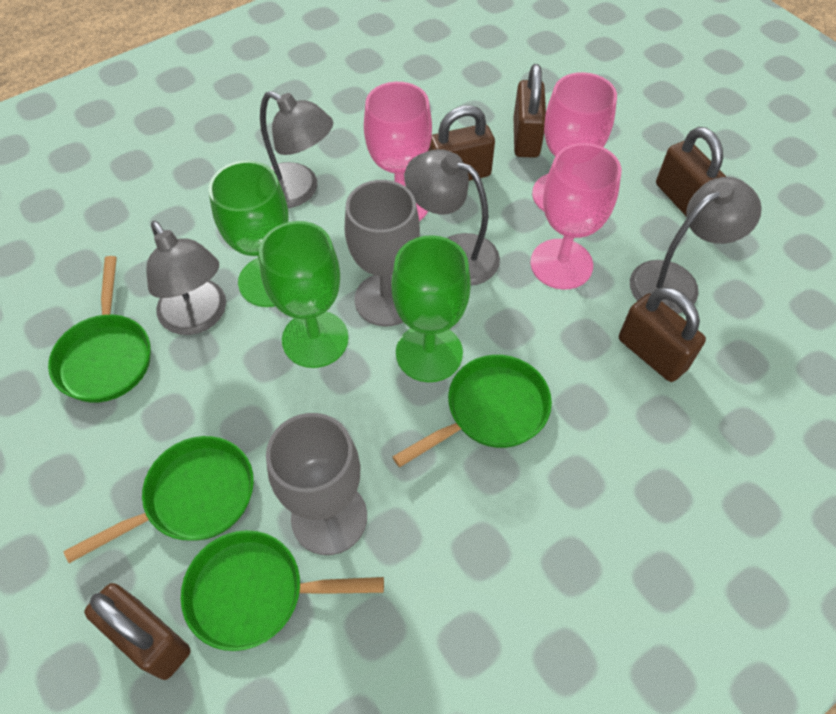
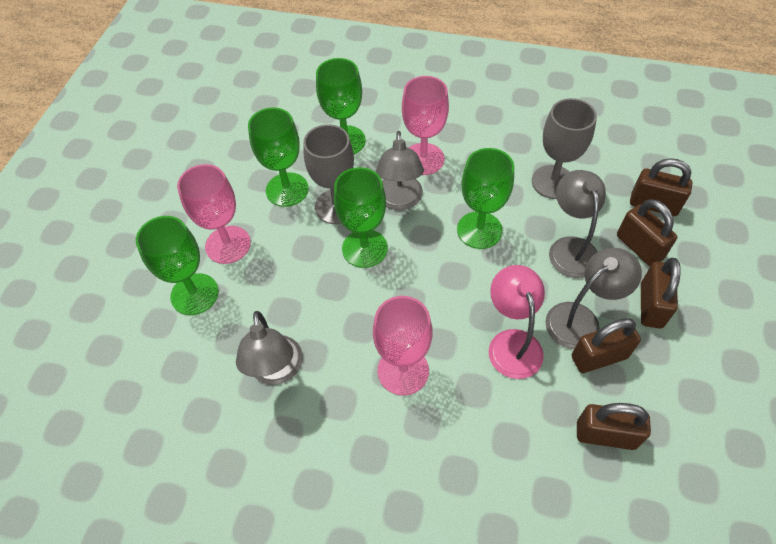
green goblet: 3 -> 5
green pan: 4 -> 0
pink lamp: 0 -> 1

